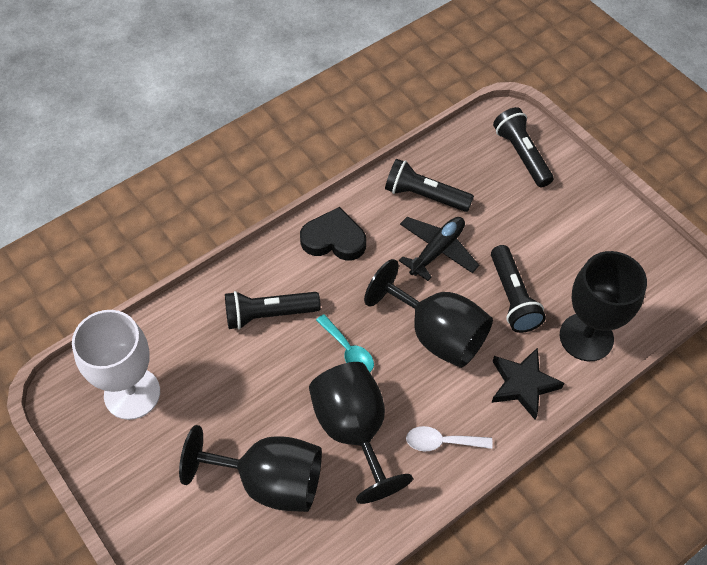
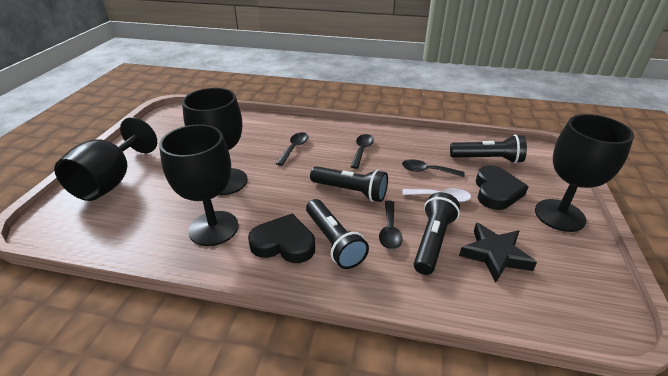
black heart: 1 -> 2
black plane: 1 -> 0
black spoon: 0 -> 4
turquoise spoon: 1 -> 0
white goblet: 1 -> 0

